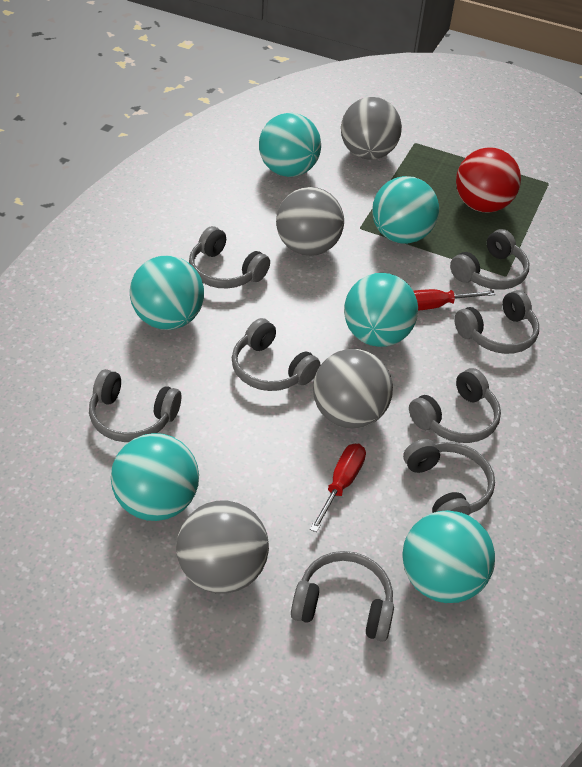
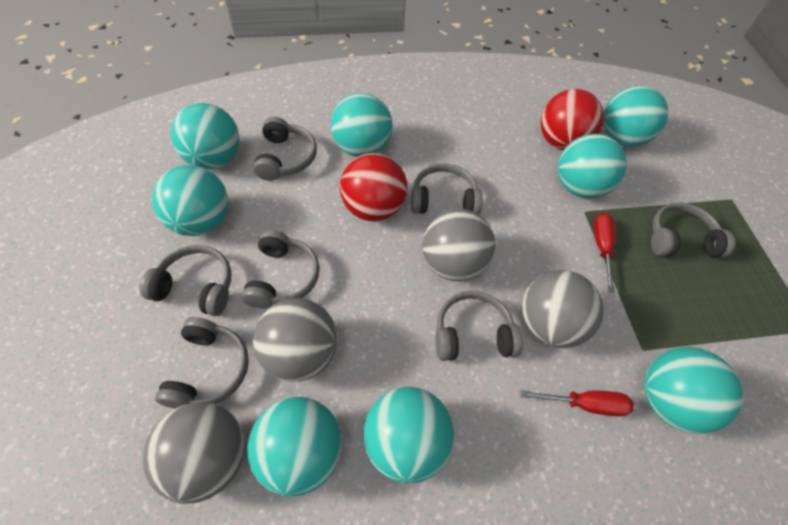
grey headphones: 8 -> 7
red ball: 1 -> 2
turquoise ball: 6 -> 8

